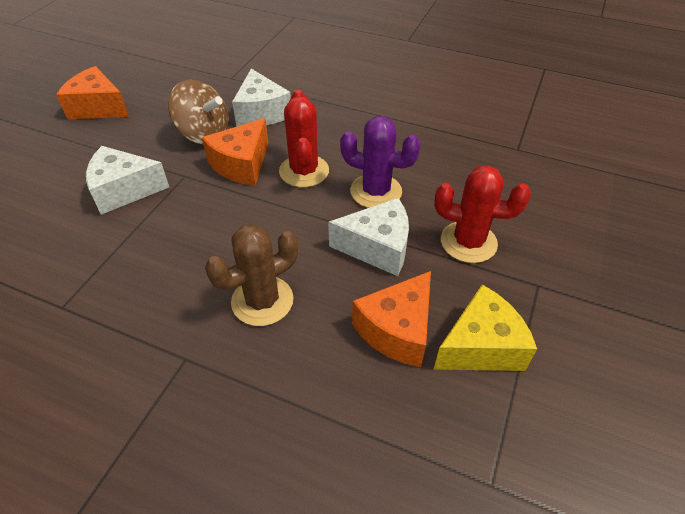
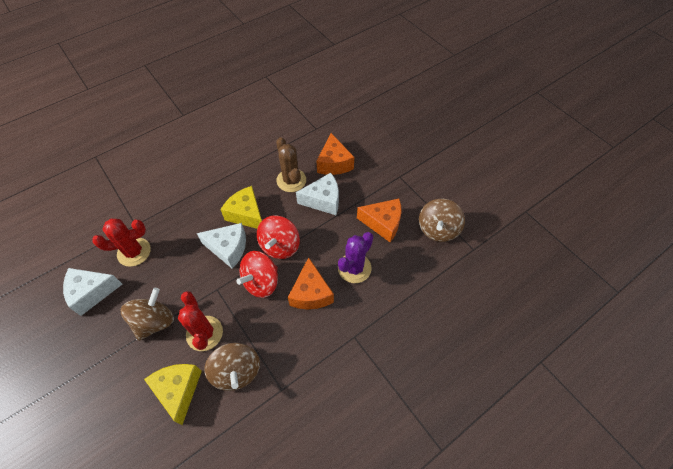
brown spinning top: 1 -> 3
red spinning top: 0 -> 2
yellow cheese: 1 -> 2

